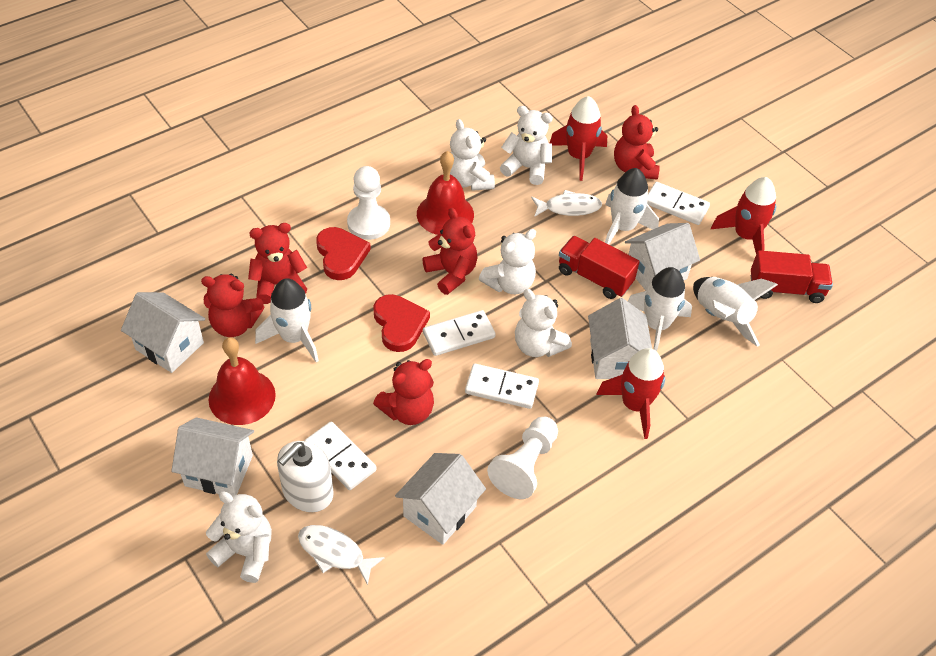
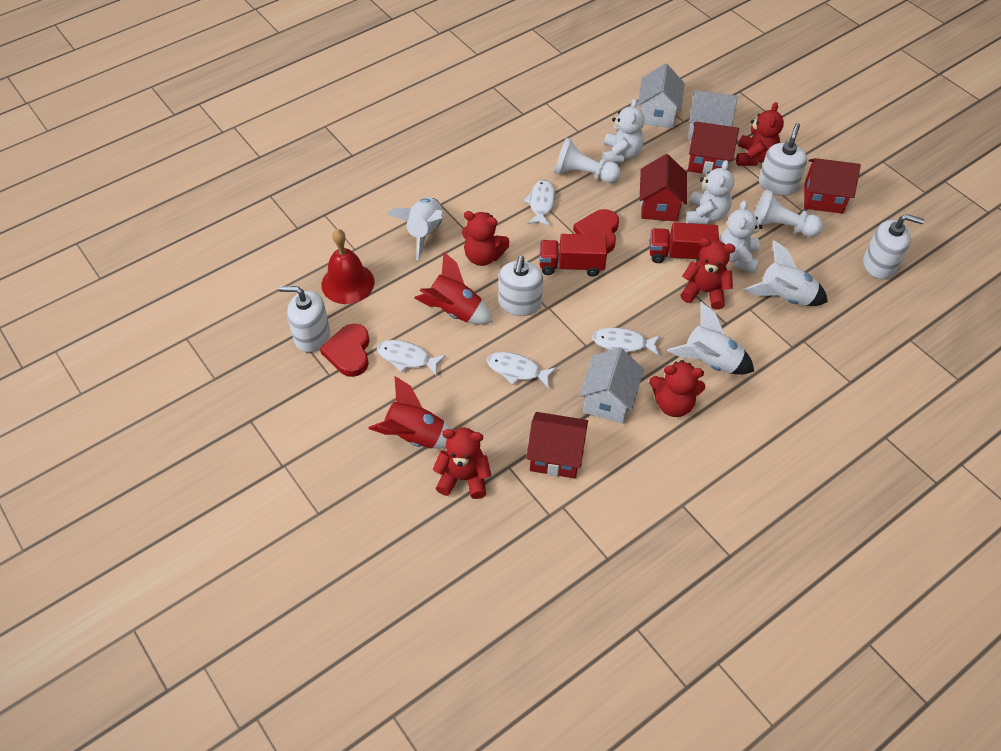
red bell: 2 -> 1
red house: 0 -> 4
red rocket: 3 -> 2
white domino: 4 -> 0
white fish: 2 -> 4
white house: 5 -> 3
white rocket: 4 -> 3
white soap dispenser: 1 -> 4
white teddy bear: 5 -> 3

